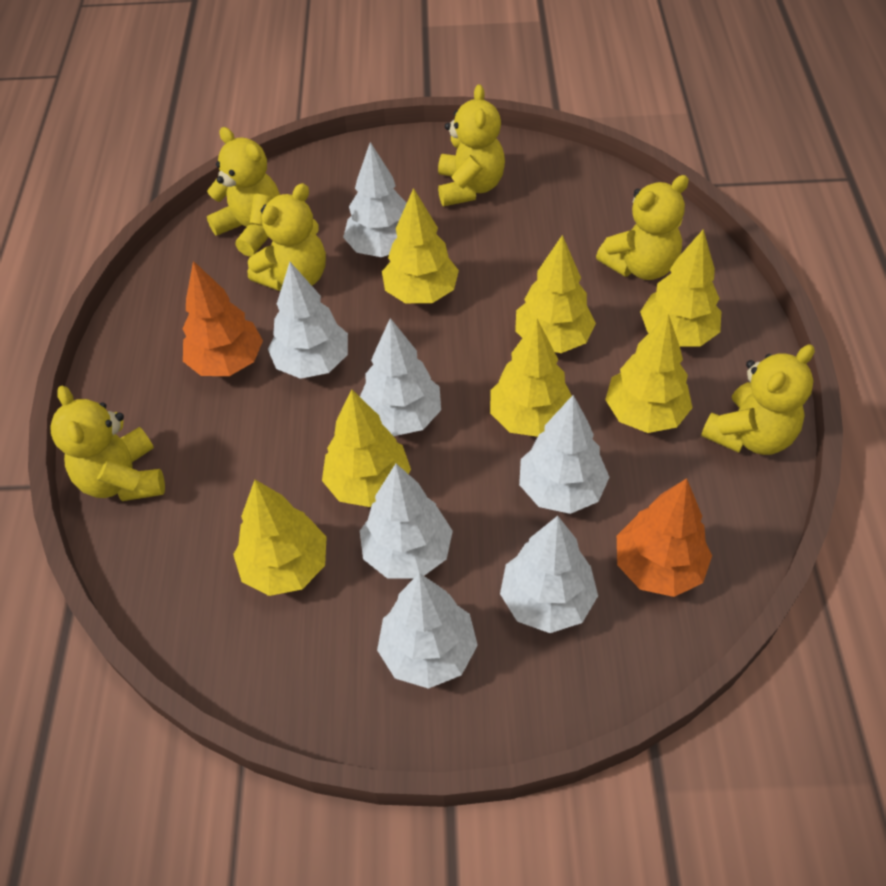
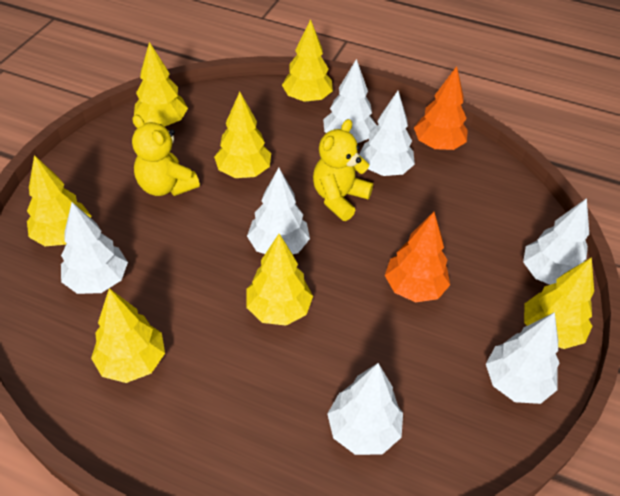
yellow teddy bear: 6 -> 2

